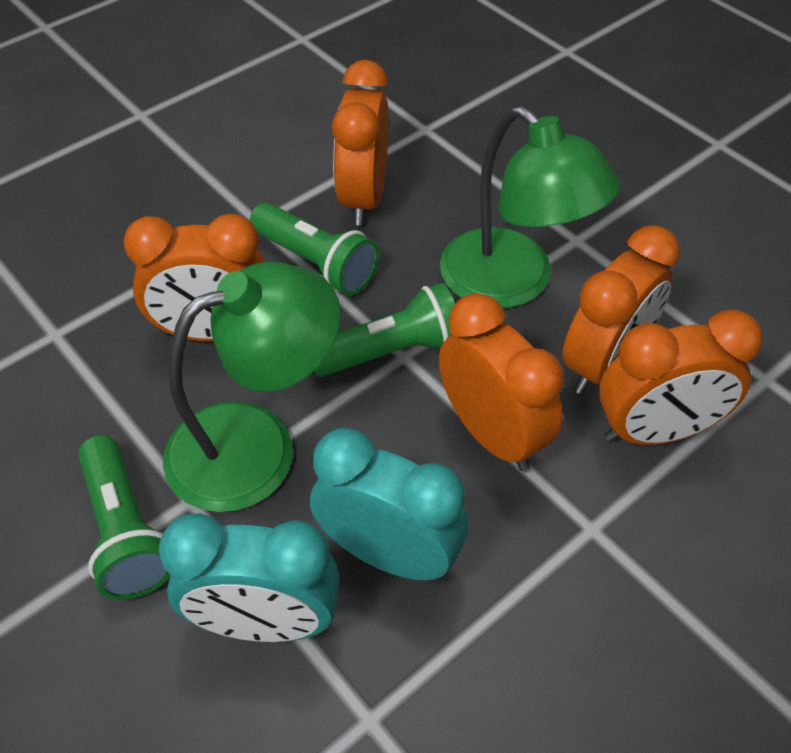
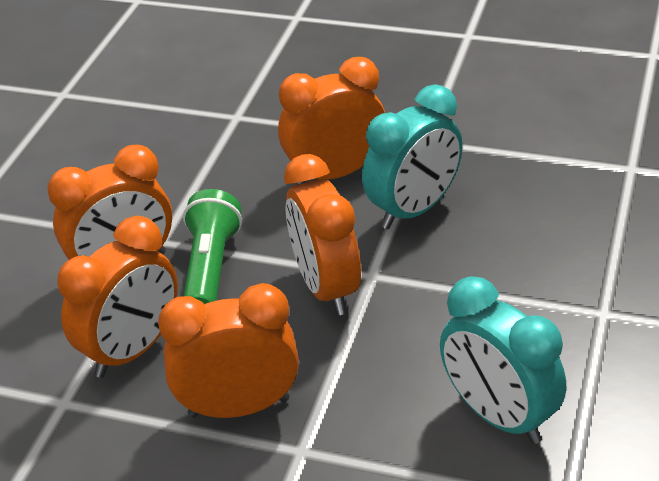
green flashlight: 3 -> 1
green lamp: 2 -> 0

